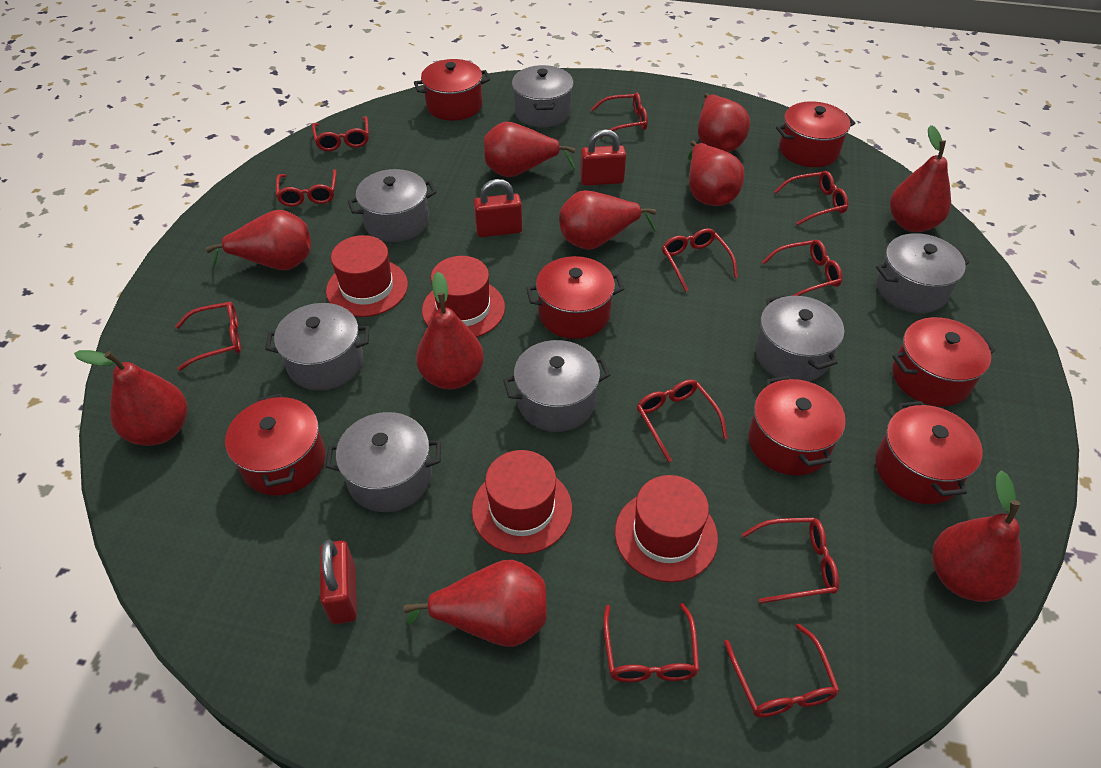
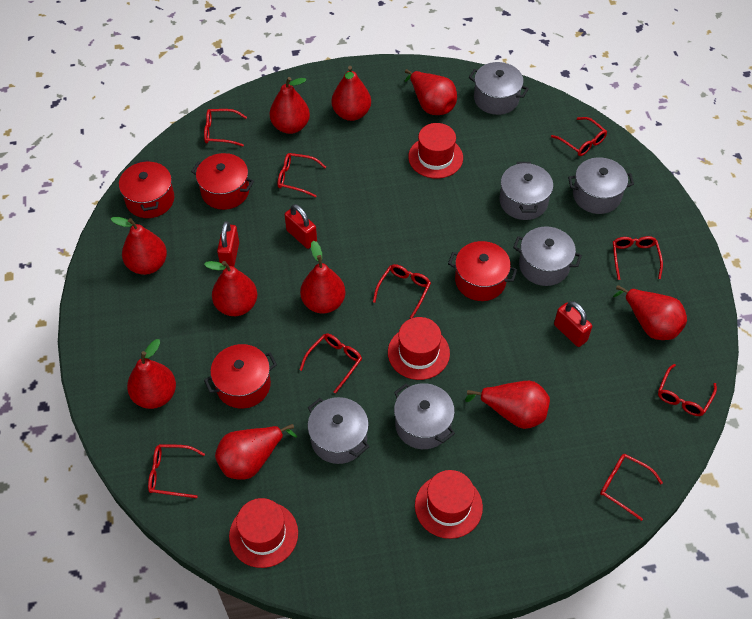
grey pot: 7 -> 6
red glasses: 11 -> 9
red pot: 7 -> 4

